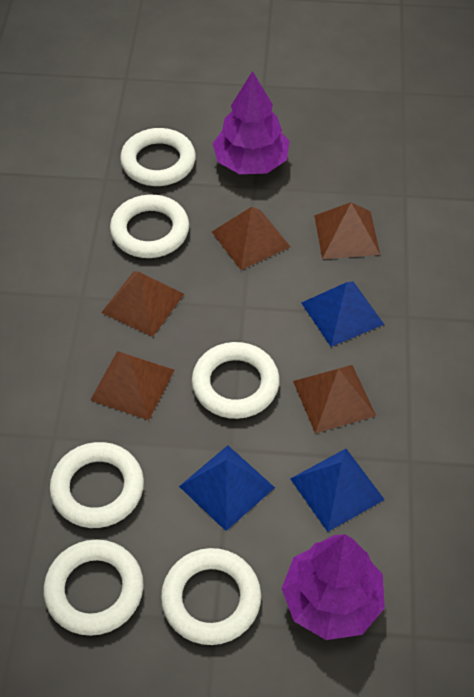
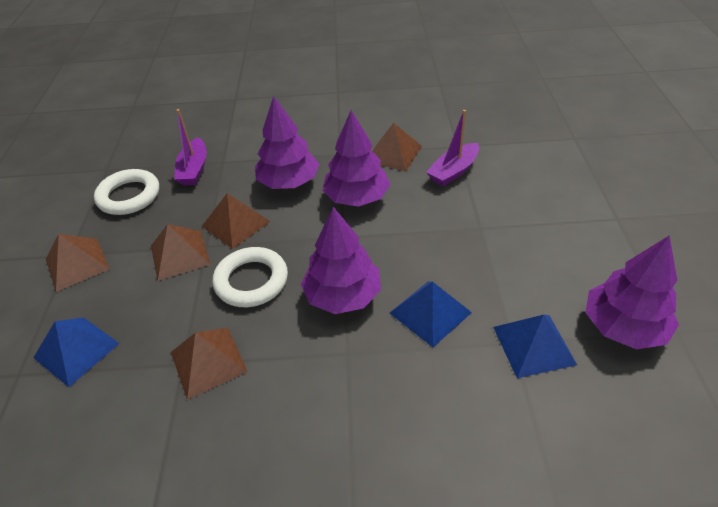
purple boat: 0 -> 2
purple tree: 2 -> 4
white ring: 6 -> 2

